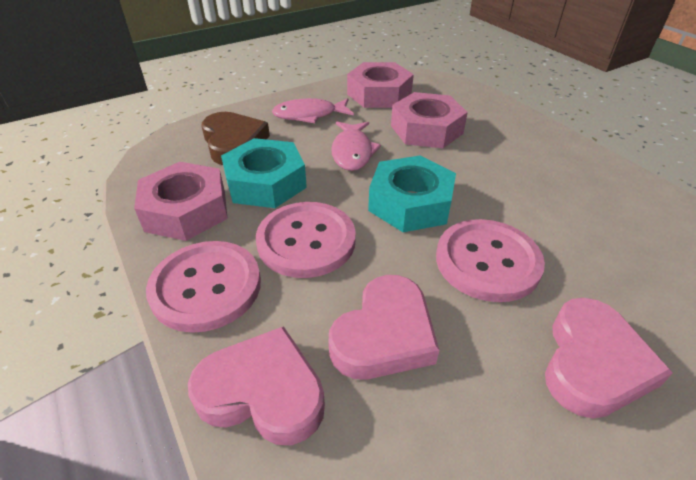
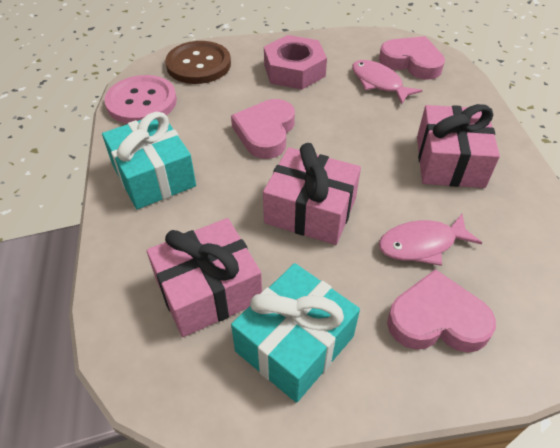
brown button: 0 -> 1
brown heart: 1 -> 0
pink button: 3 -> 1
pink gift: 0 -> 3
pink nut: 3 -> 1
turquoise gift: 0 -> 2
turquoise nut: 2 -> 0

